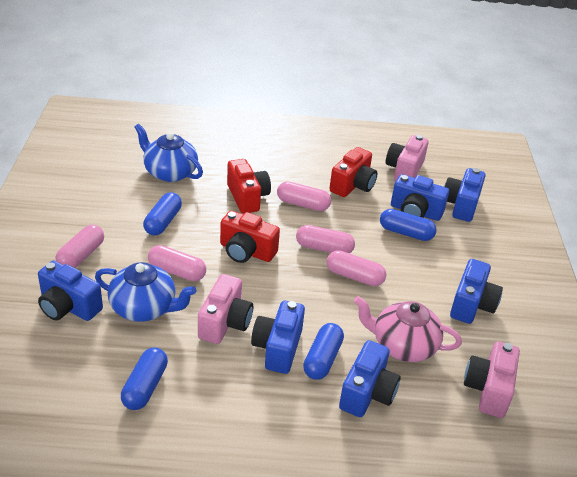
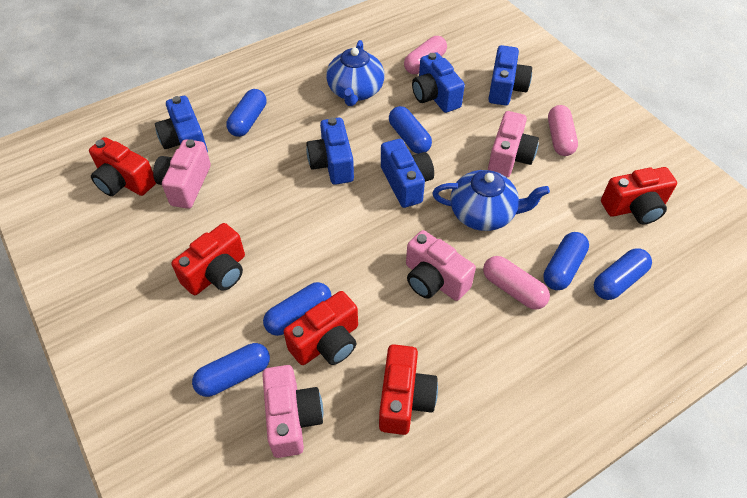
blue camera: 6 -> 5
blue capsule: 4 -> 6
pink camera: 3 -> 4
pink capsule: 5 -> 3
pink teapot: 1 -> 0
red camera: 3 -> 5

